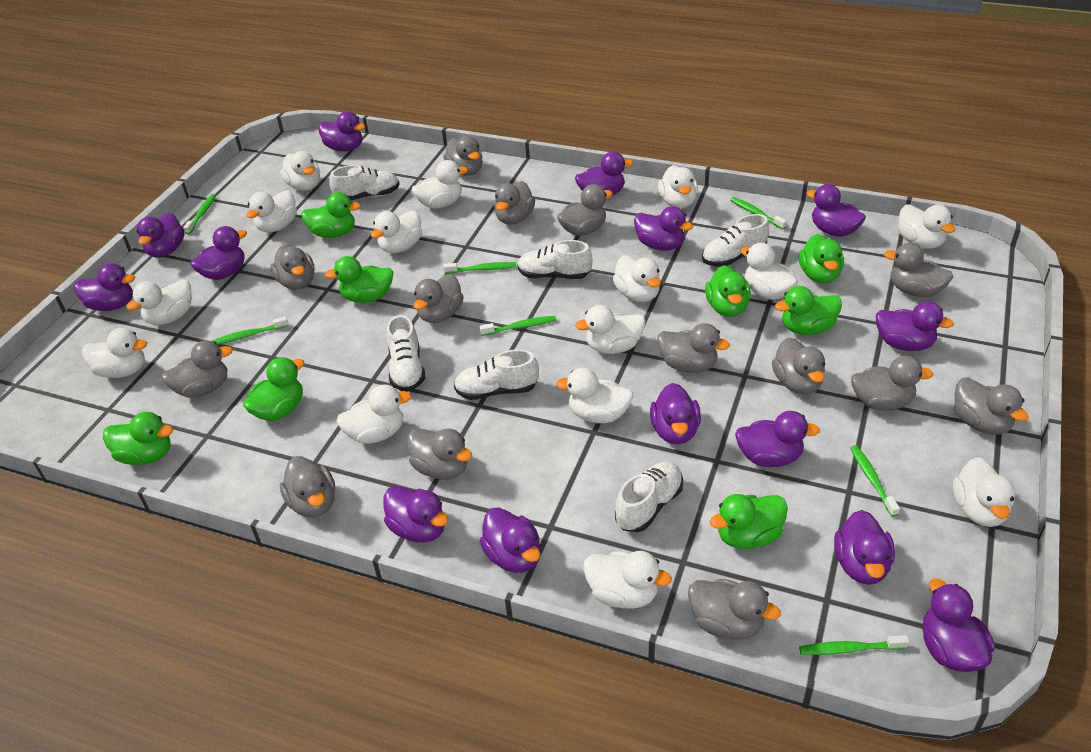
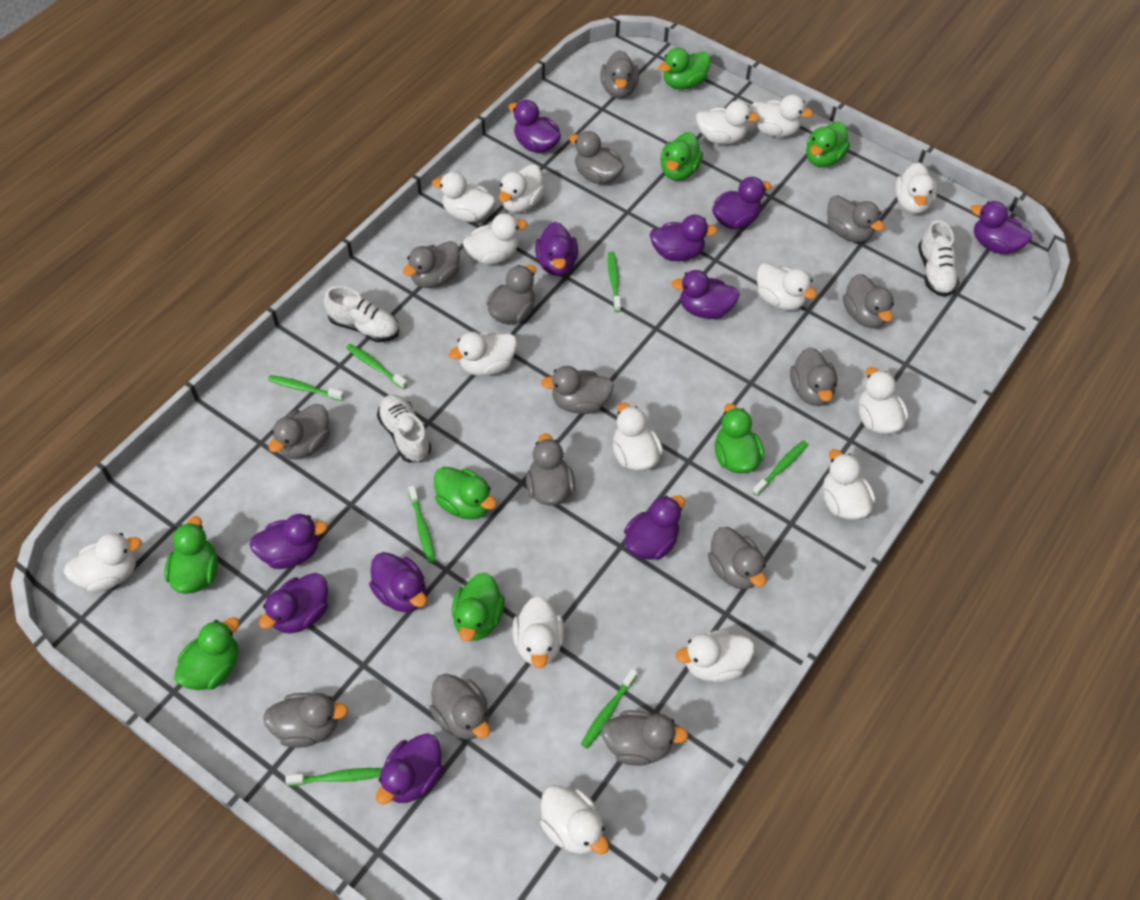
purple duck: 14 -> 11
white shoe: 6 -> 3

